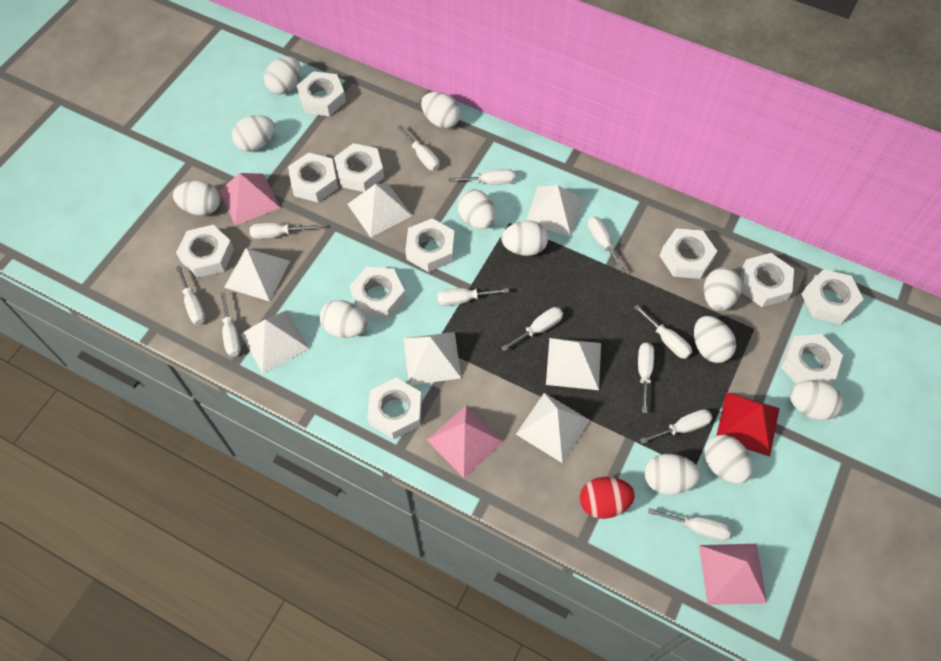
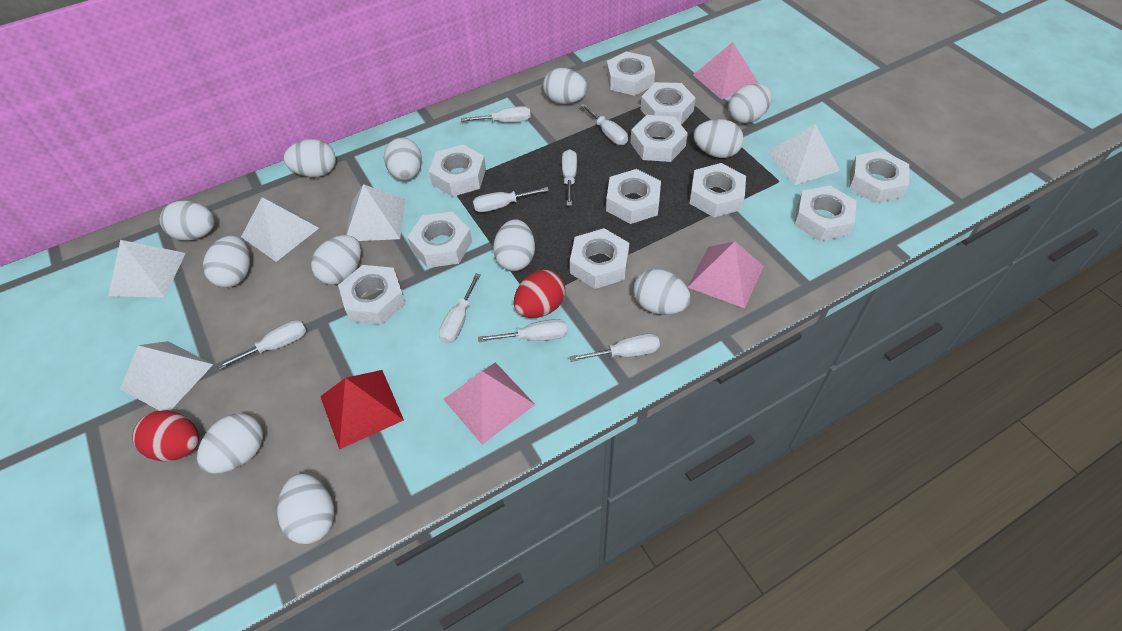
red egg: 1 -> 2
white pyramid: 7 -> 5
white screwdriver: 12 -> 8

